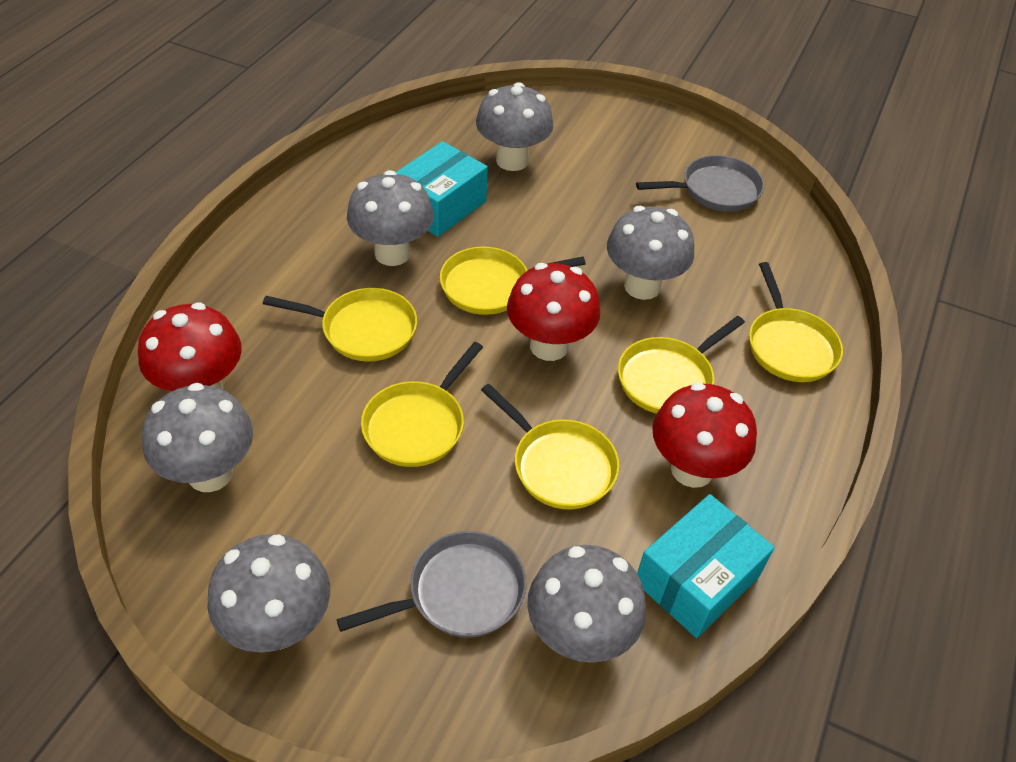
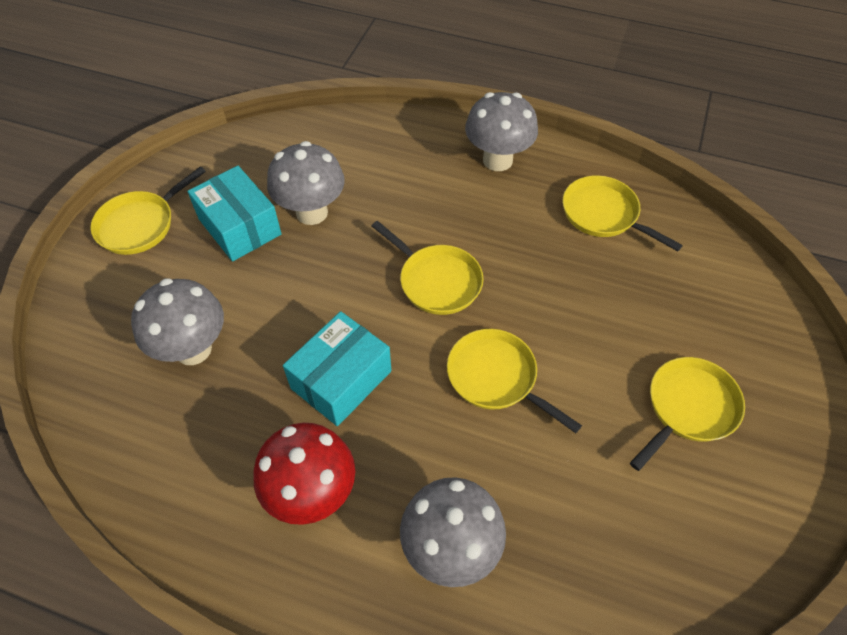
grey mushroom: 6 -> 4
grey pan: 2 -> 0
red mushroom: 3 -> 1
yellow pan: 6 -> 5

